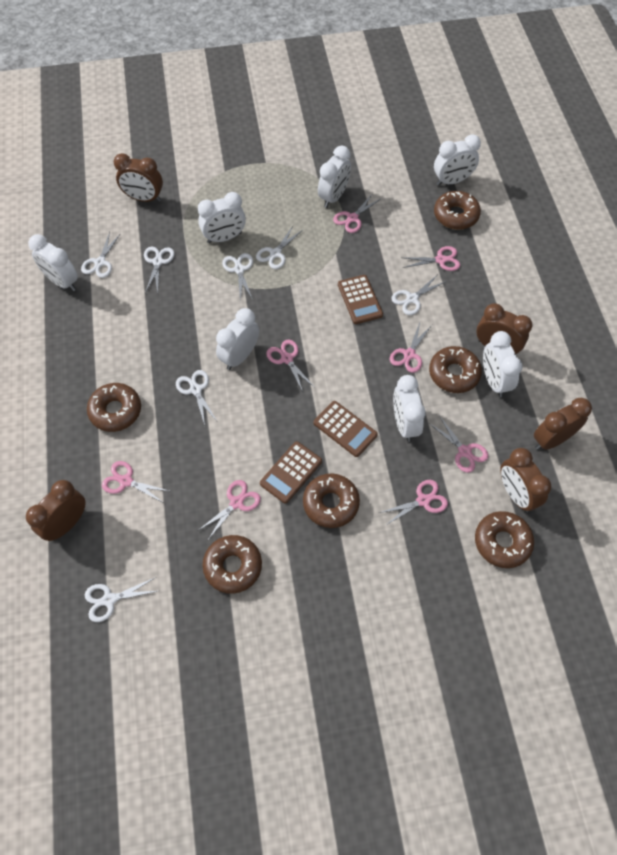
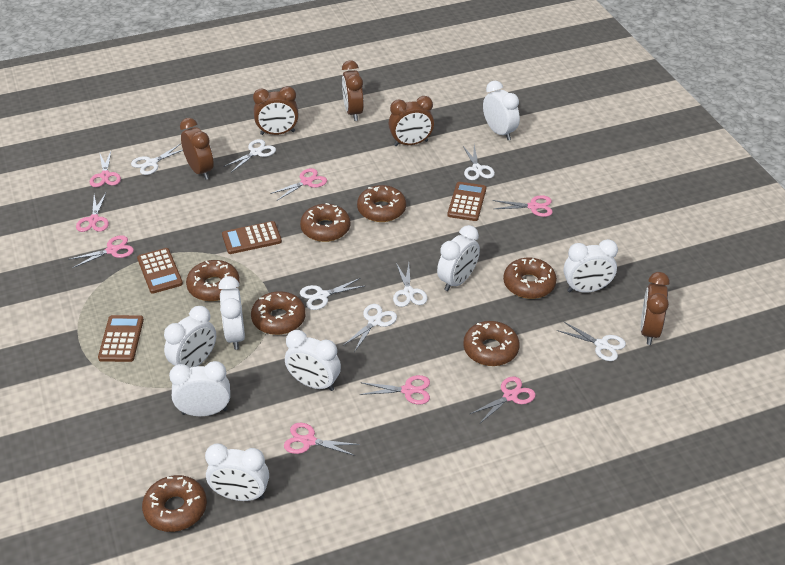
brown calculator: 3 -> 4
brown donut: 6 -> 7
white clock: 7 -> 8

